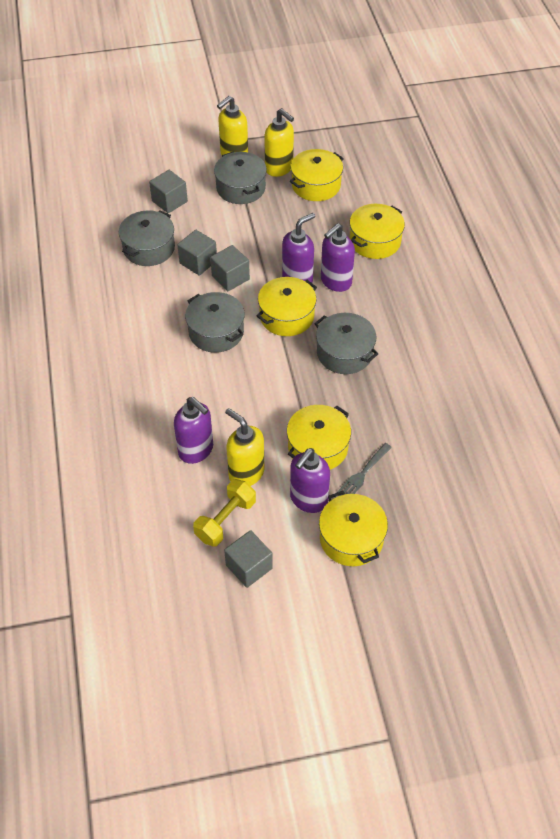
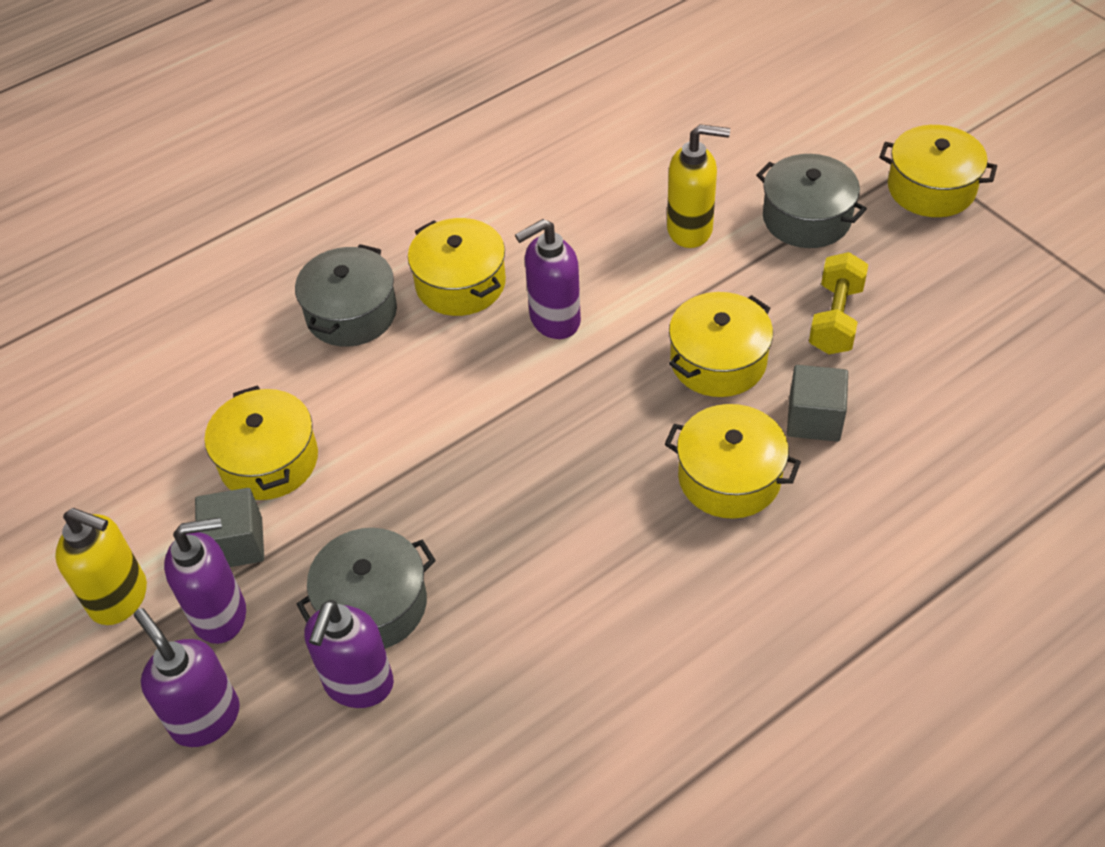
grey cube: 4 -> 2
grey fork: 1 -> 0
grey pot: 4 -> 3
yellow soap dispenser: 3 -> 2

